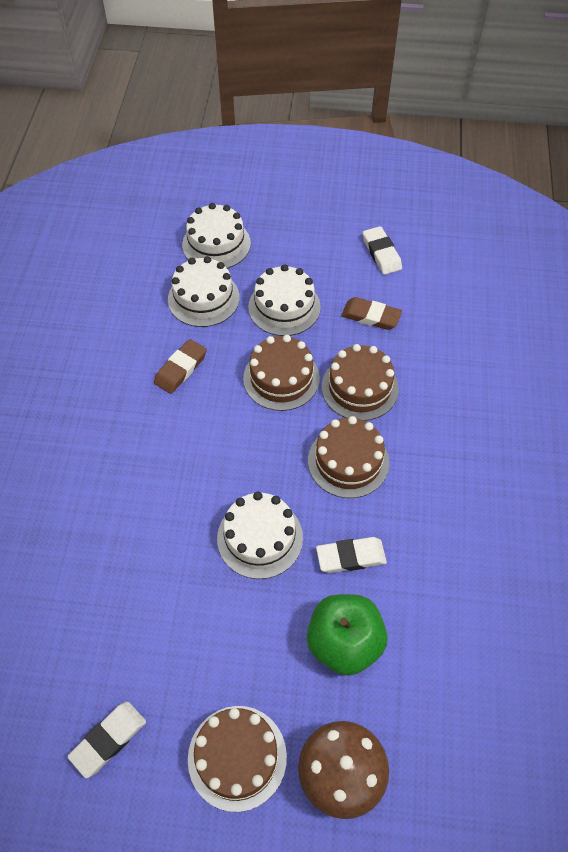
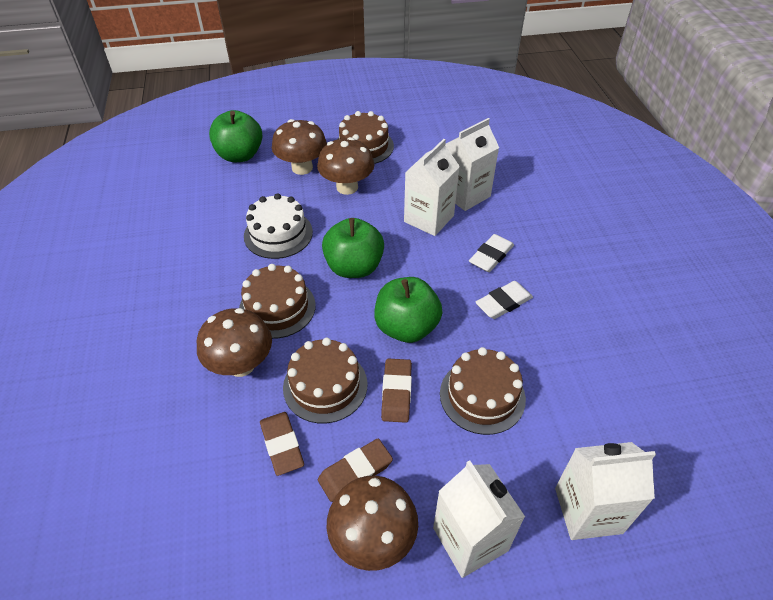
brown eraser: 2 -> 3
brown mushroom: 1 -> 4
green apple: 1 -> 3
white cake: 4 -> 1
white carton: 0 -> 4
white eraser: 3 -> 2

